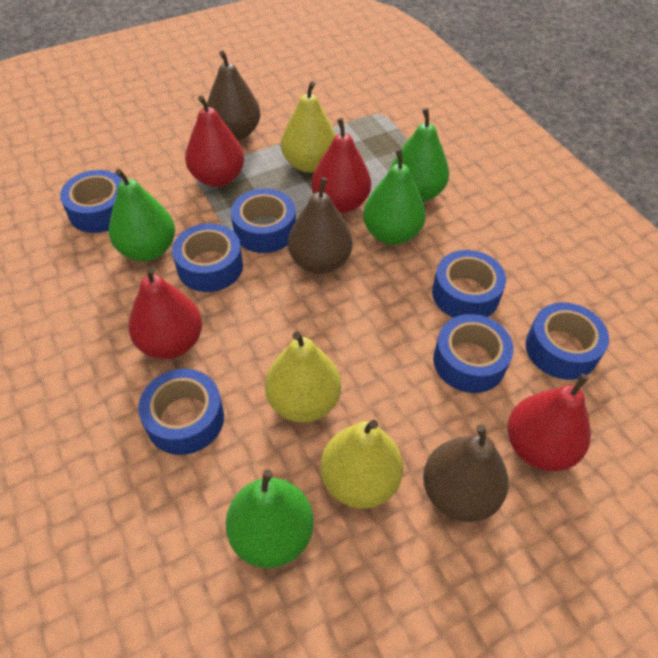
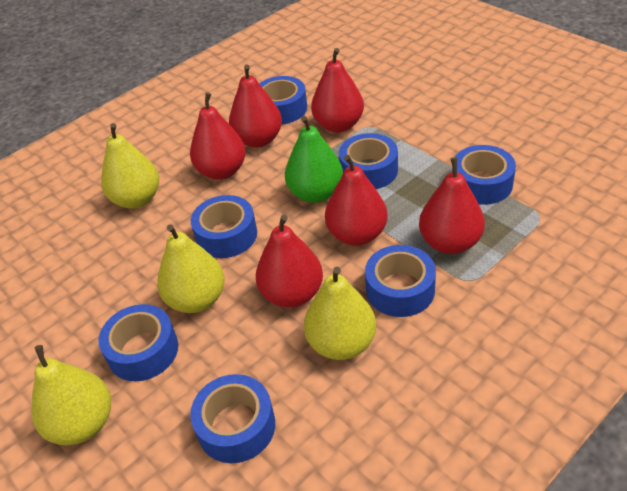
brown pear: 3 -> 0
green pear: 4 -> 1
red pear: 4 -> 6
yellow pear: 3 -> 4

